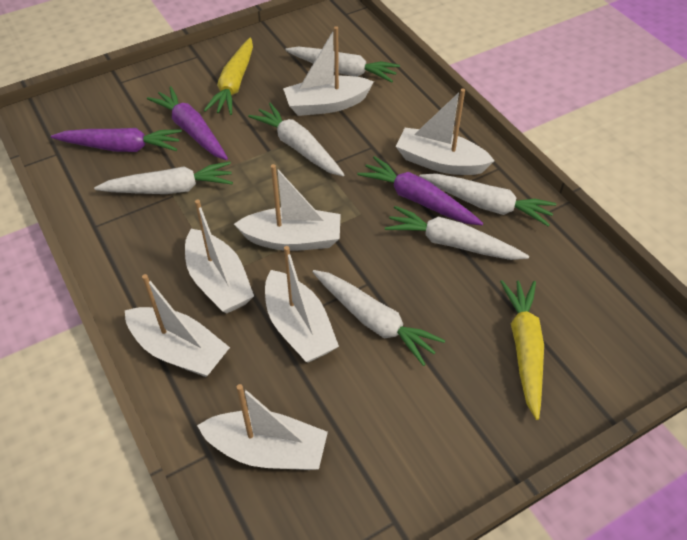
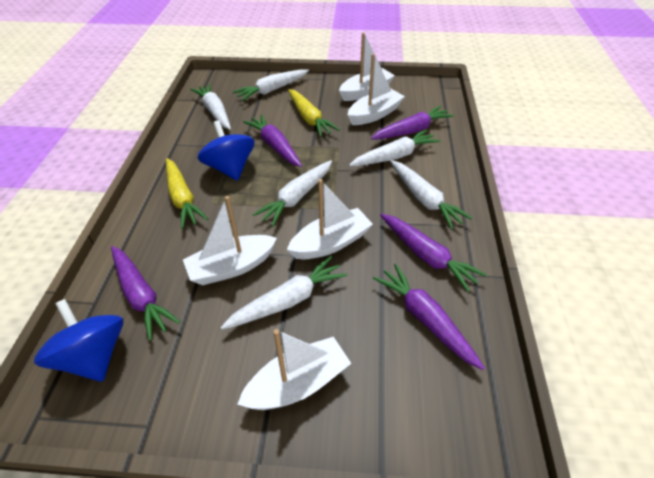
blue spinning top: 0 -> 2
purple carrot: 3 -> 5
white boat: 7 -> 5

